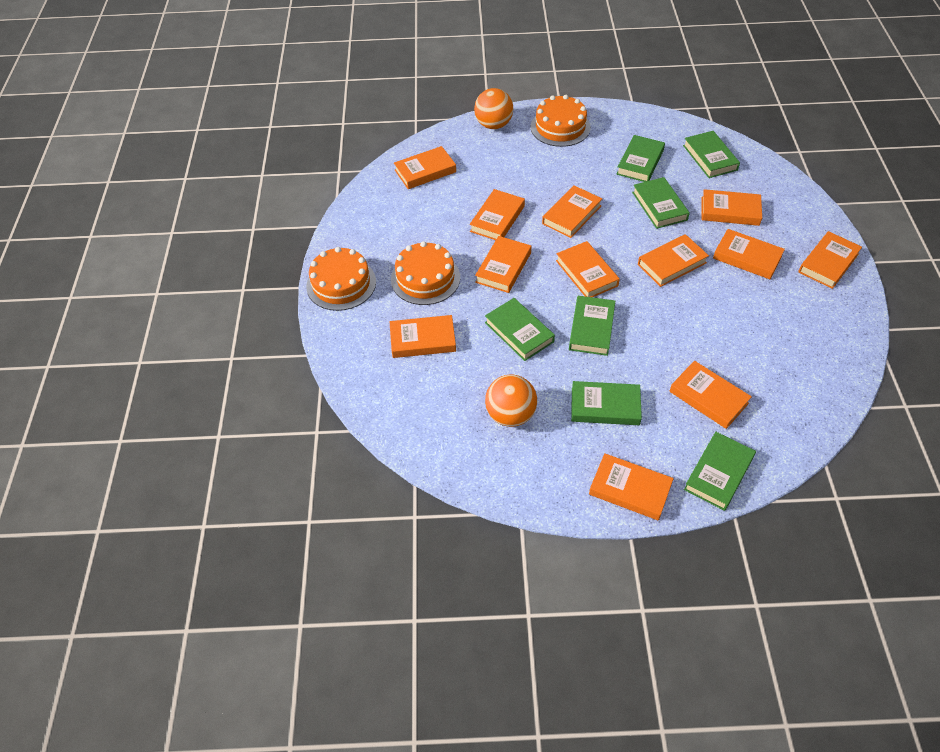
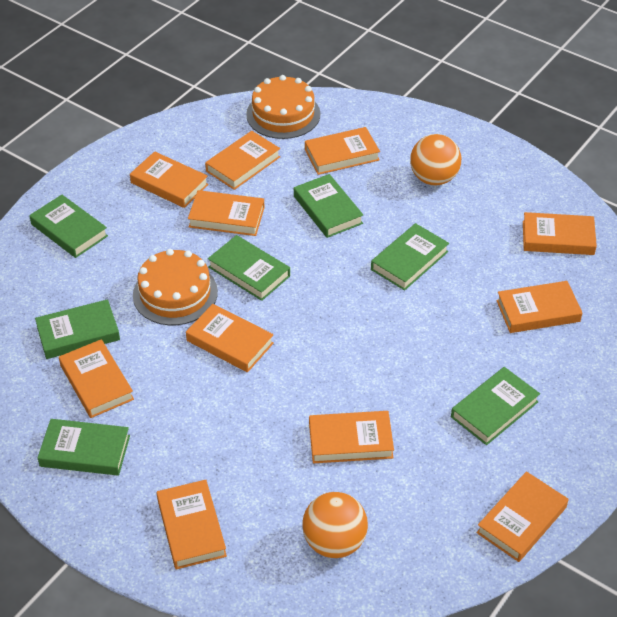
orange book: 12 -> 11
orange cake: 3 -> 2

